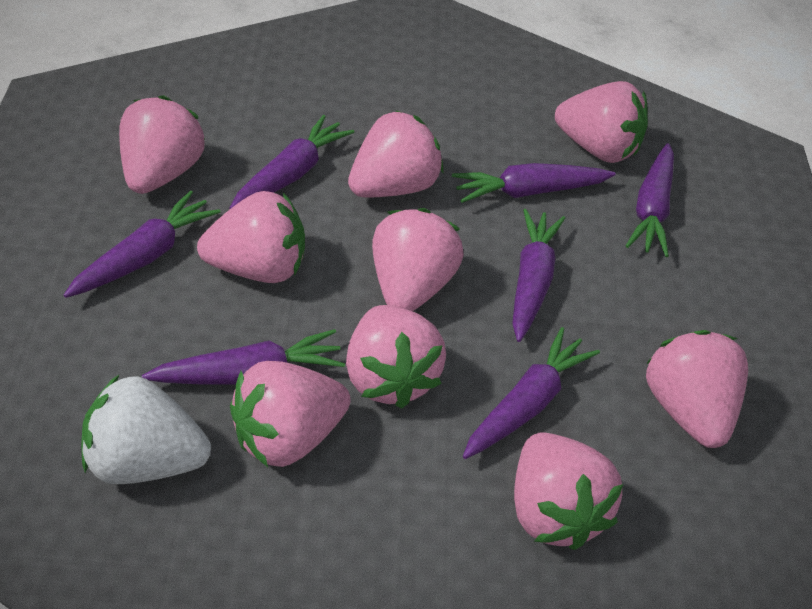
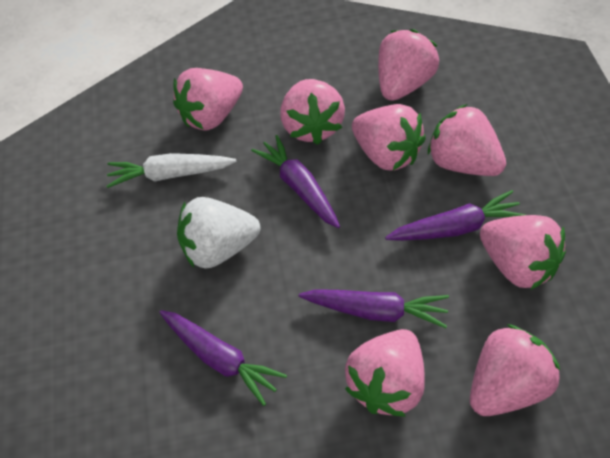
pink strawberry: 9 -> 8
purple carrot: 7 -> 4
white carrot: 0 -> 1

